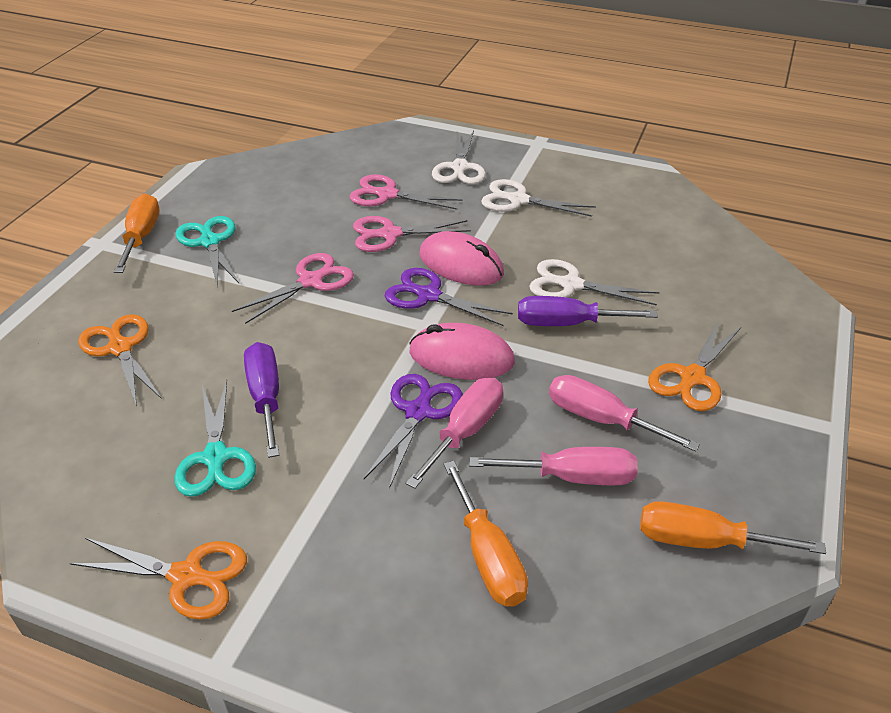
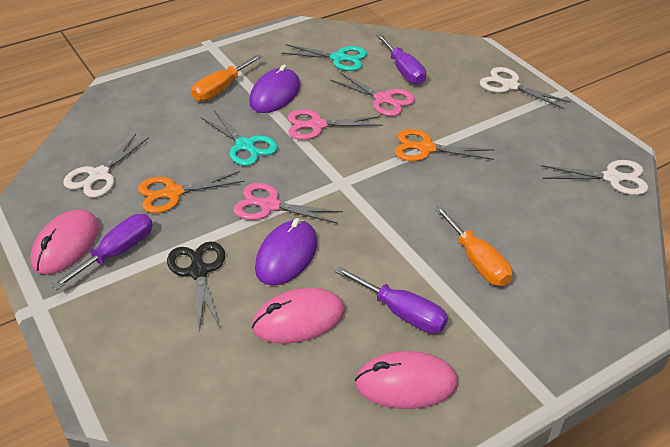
black scissors: 0 -> 1
orange scissors: 3 -> 2
orange screwdriver: 3 -> 2
pink mouse: 2 -> 3
pink screwdriver: 3 -> 0
purple mouse: 0 -> 2
purple scissors: 2 -> 0
purple screwdriver: 2 -> 3

